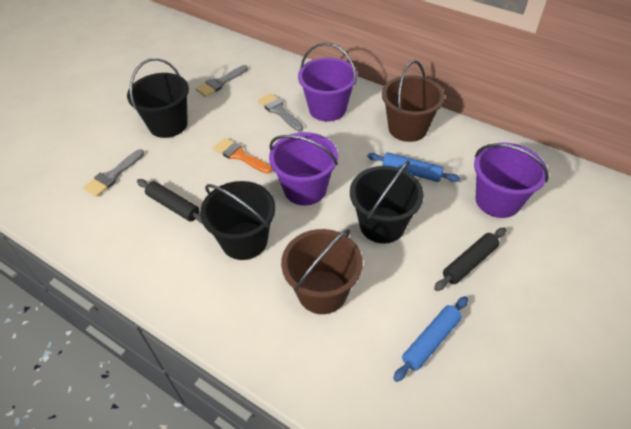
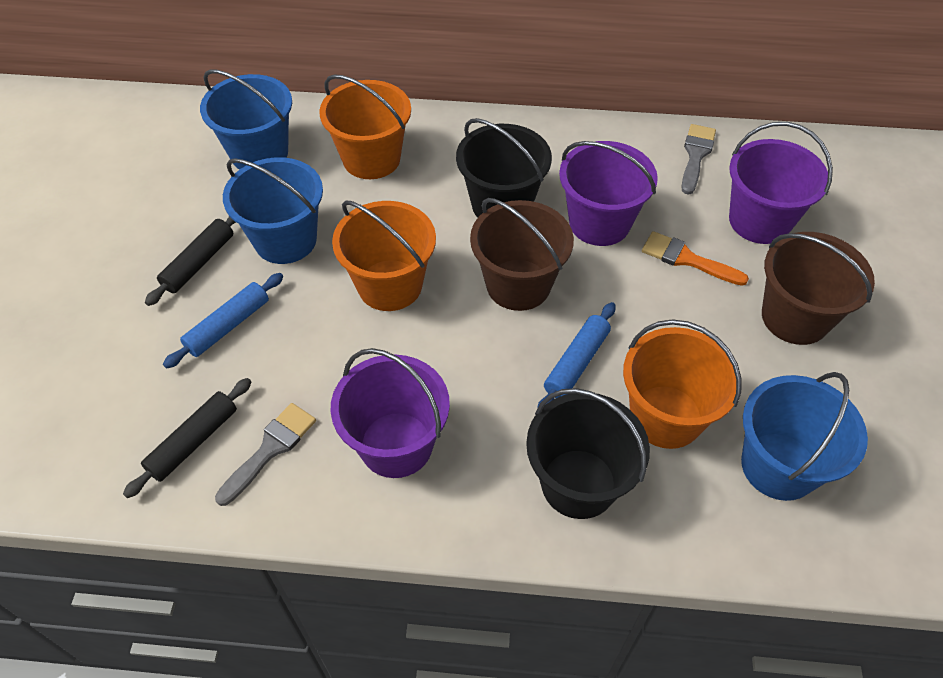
black bucket: 3 -> 2
blue bucket: 0 -> 3
grey brush: 3 -> 2
orange bucket: 0 -> 3

